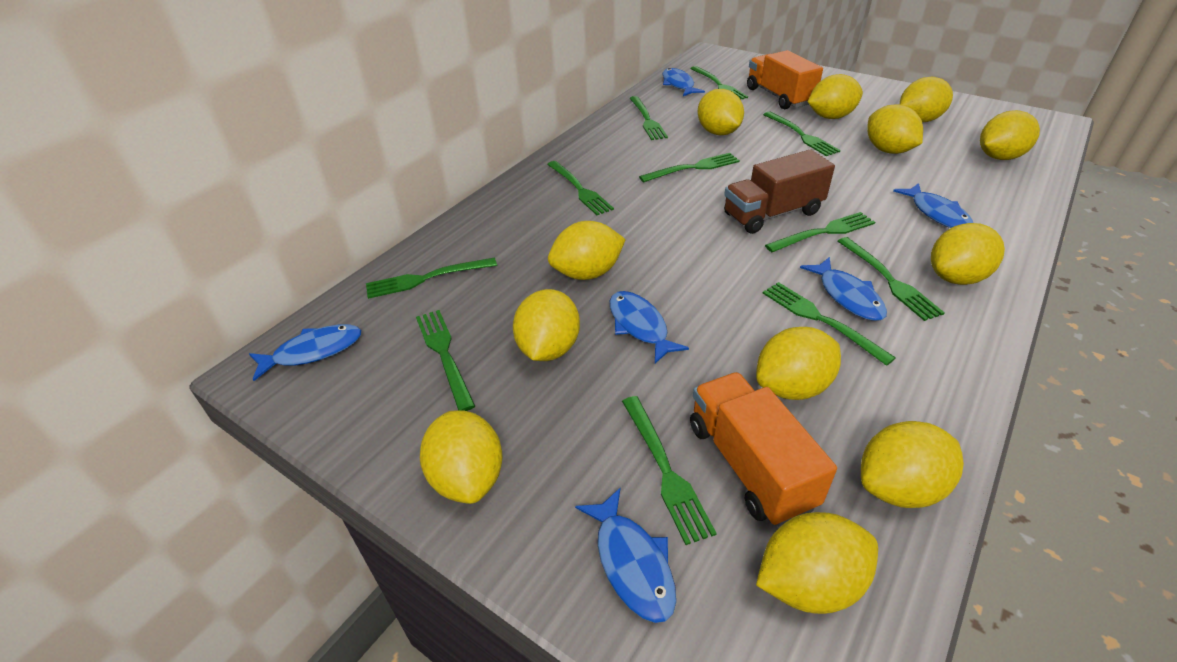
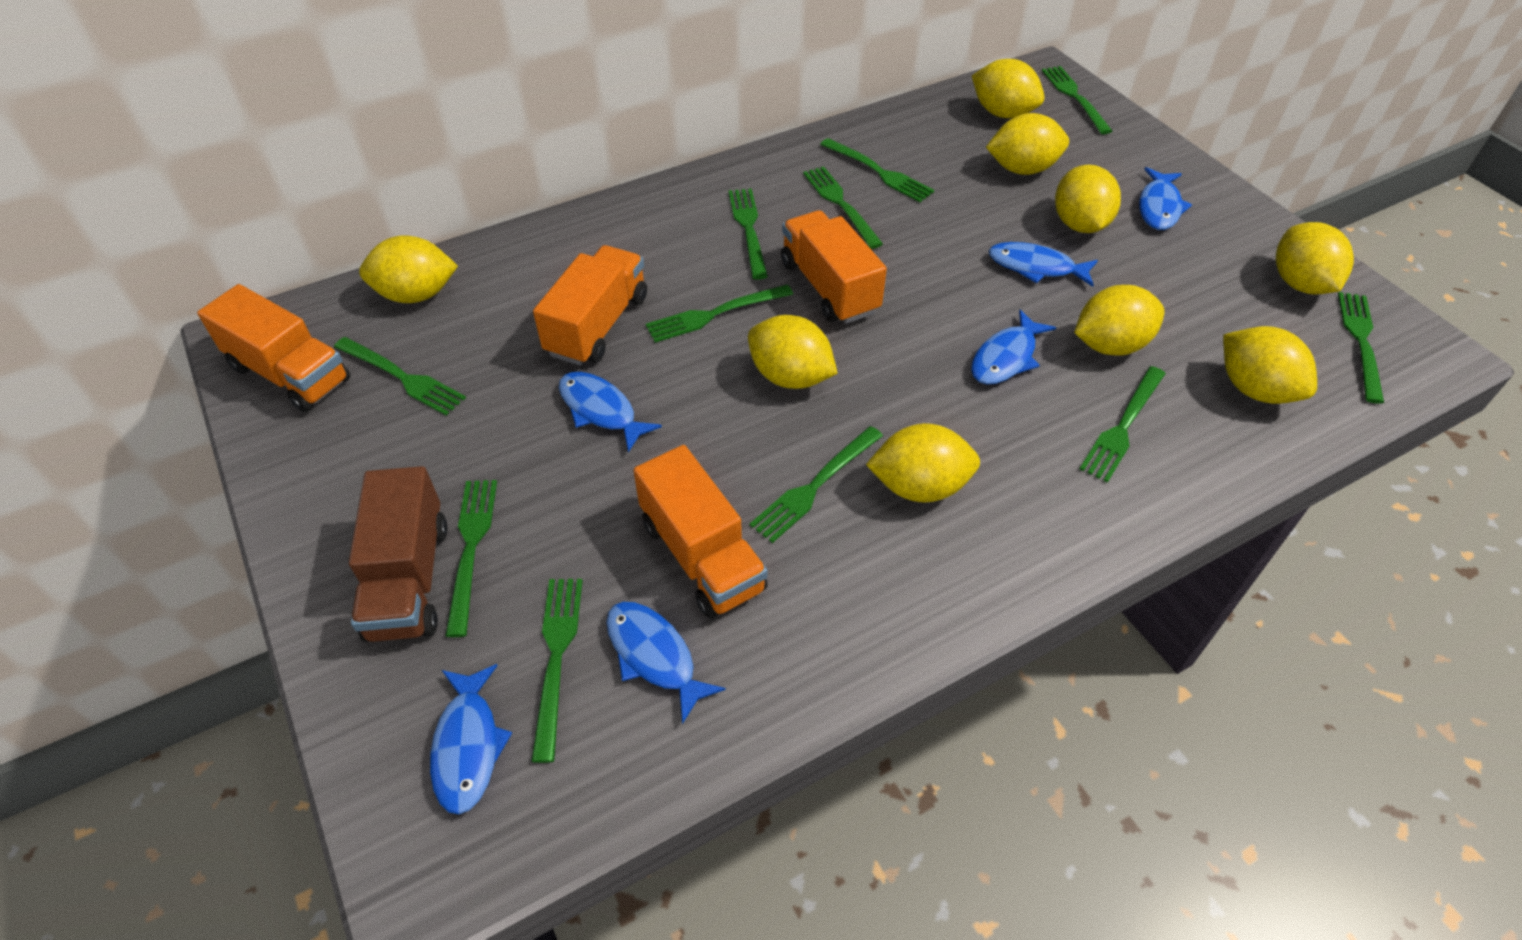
orange truck: 2 -> 4
yellow lemon: 12 -> 9

